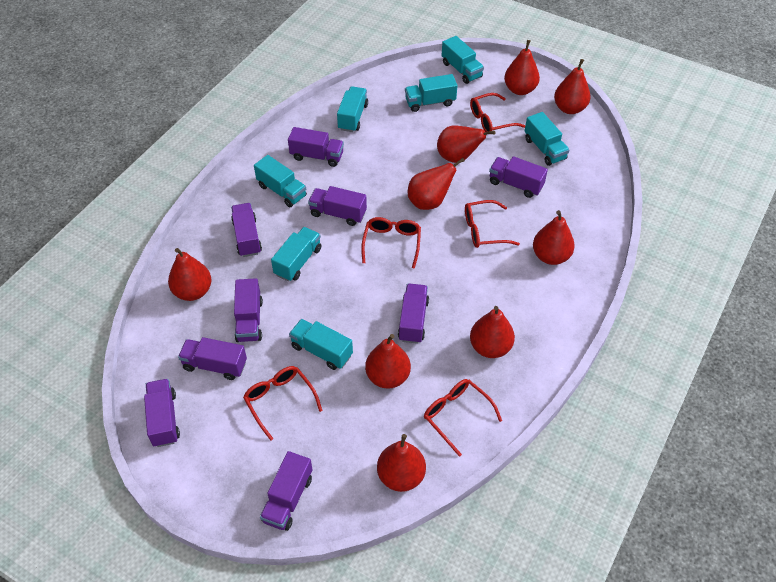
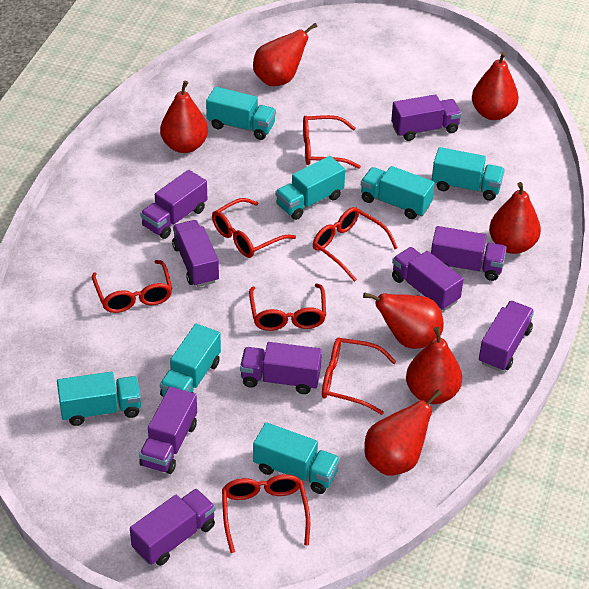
red glasses: 5 -> 7
red pear: 9 -> 7

